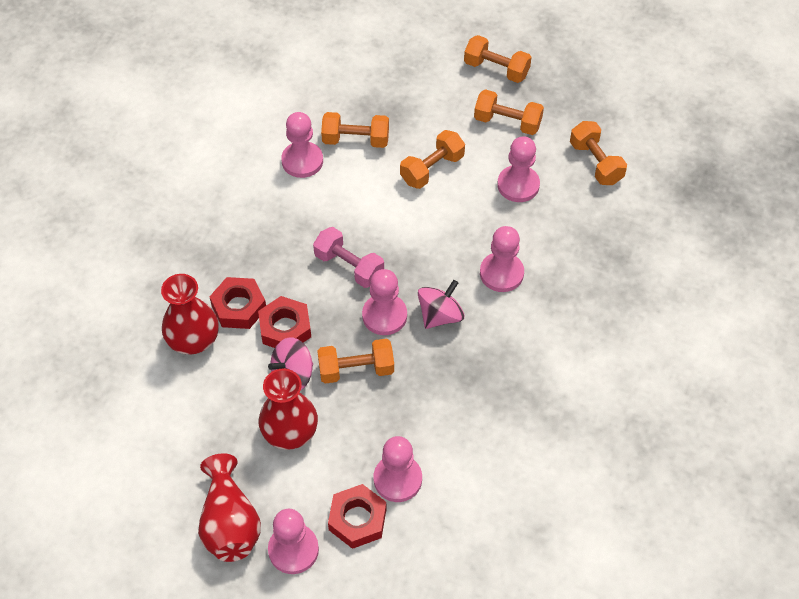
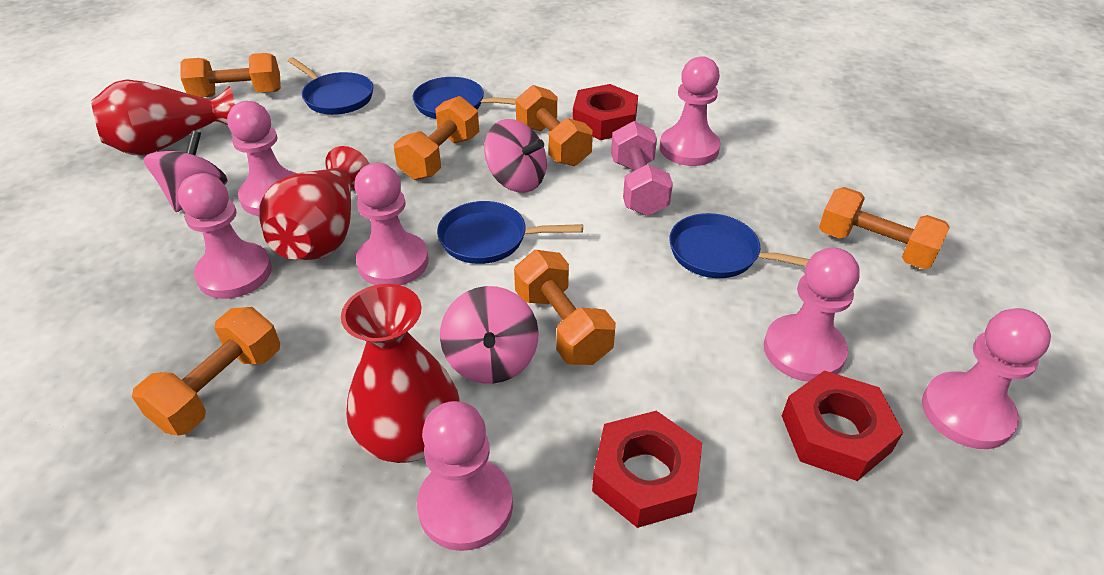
blue pan: 0 -> 4
pink pawn: 6 -> 7
pink spinning top: 2 -> 3

